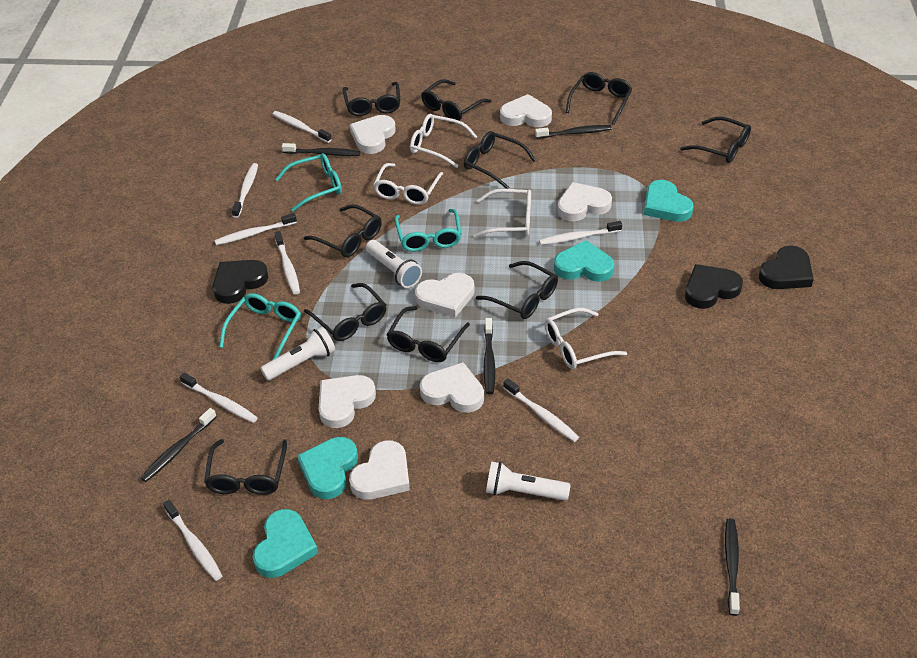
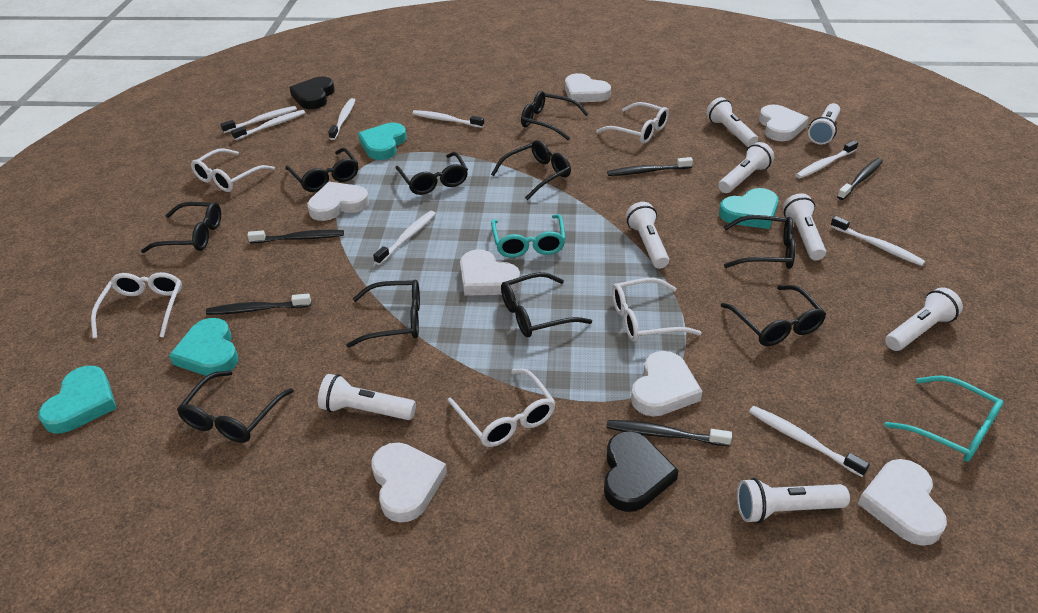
black heart: 3 -> 2
turquoise glasses: 3 -> 2
white flashlight: 3 -> 8
white glasses: 4 -> 5

